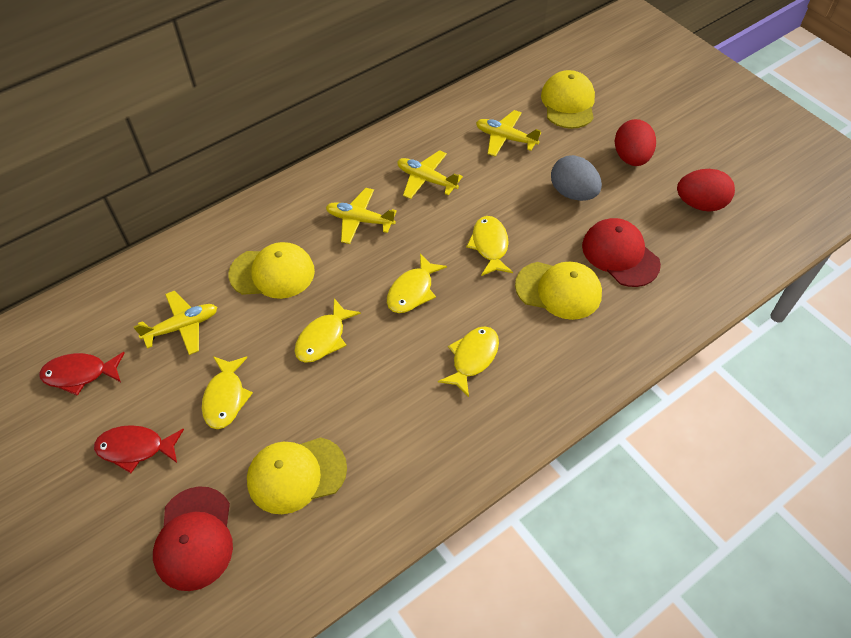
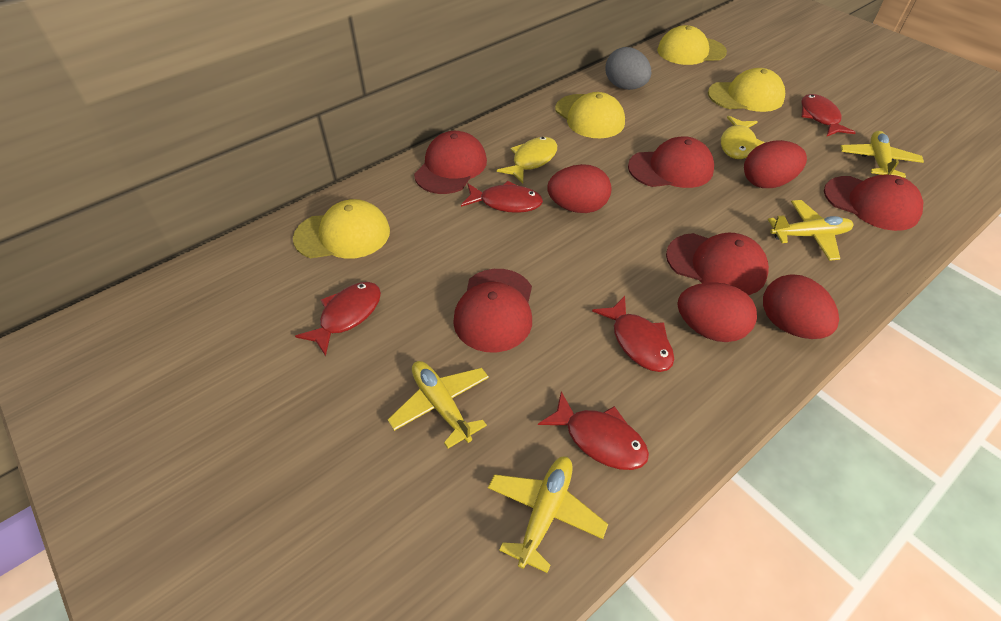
red cap: 2 -> 5
red egg: 2 -> 4
red fish: 2 -> 5
yellow fish: 5 -> 2

